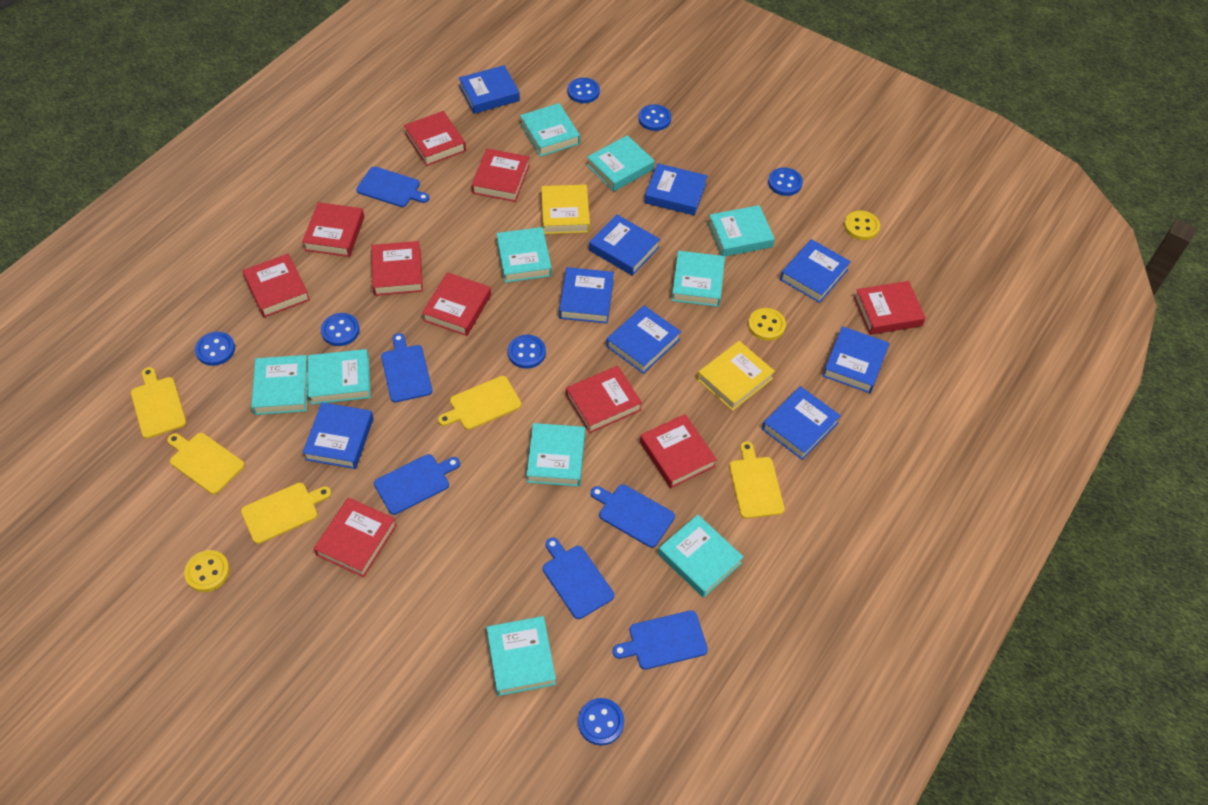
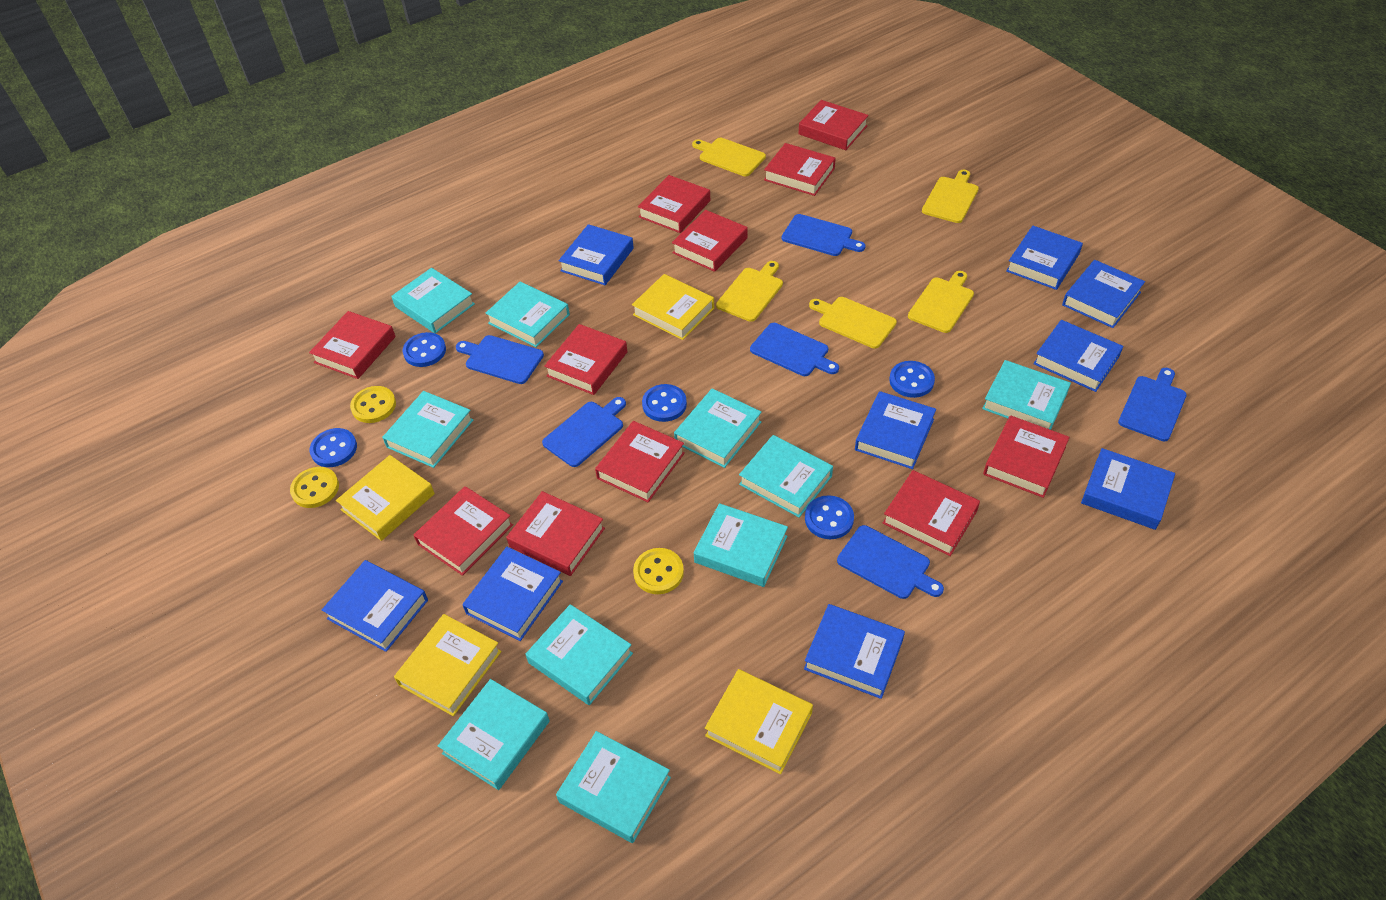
blue button: 7 -> 5
red book: 10 -> 11
yellow book: 2 -> 4

